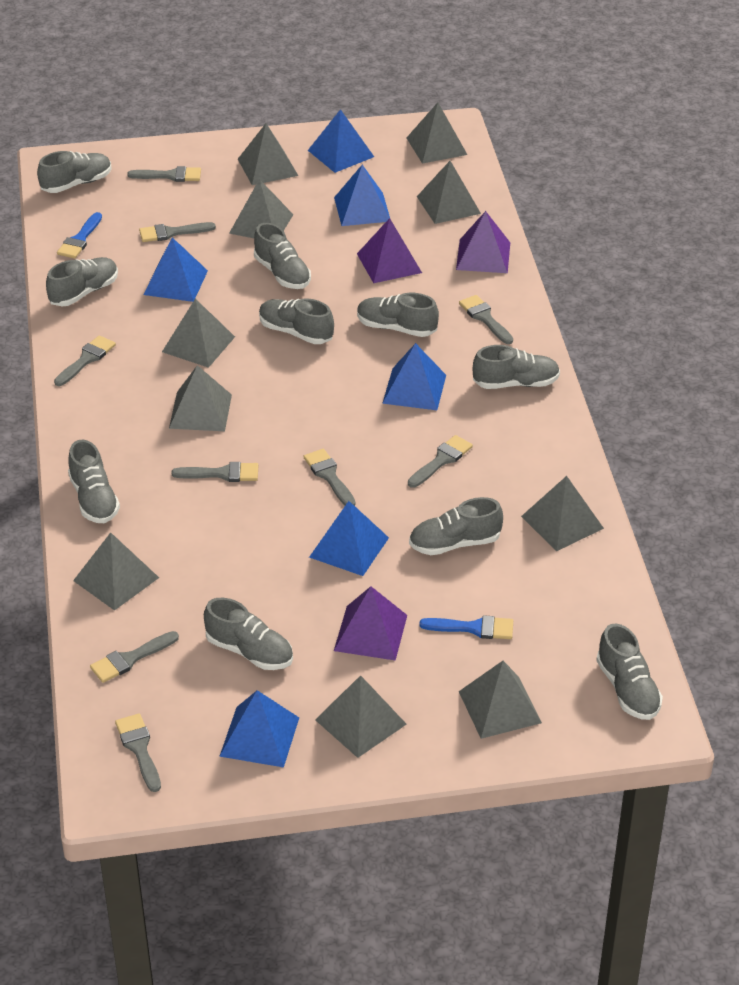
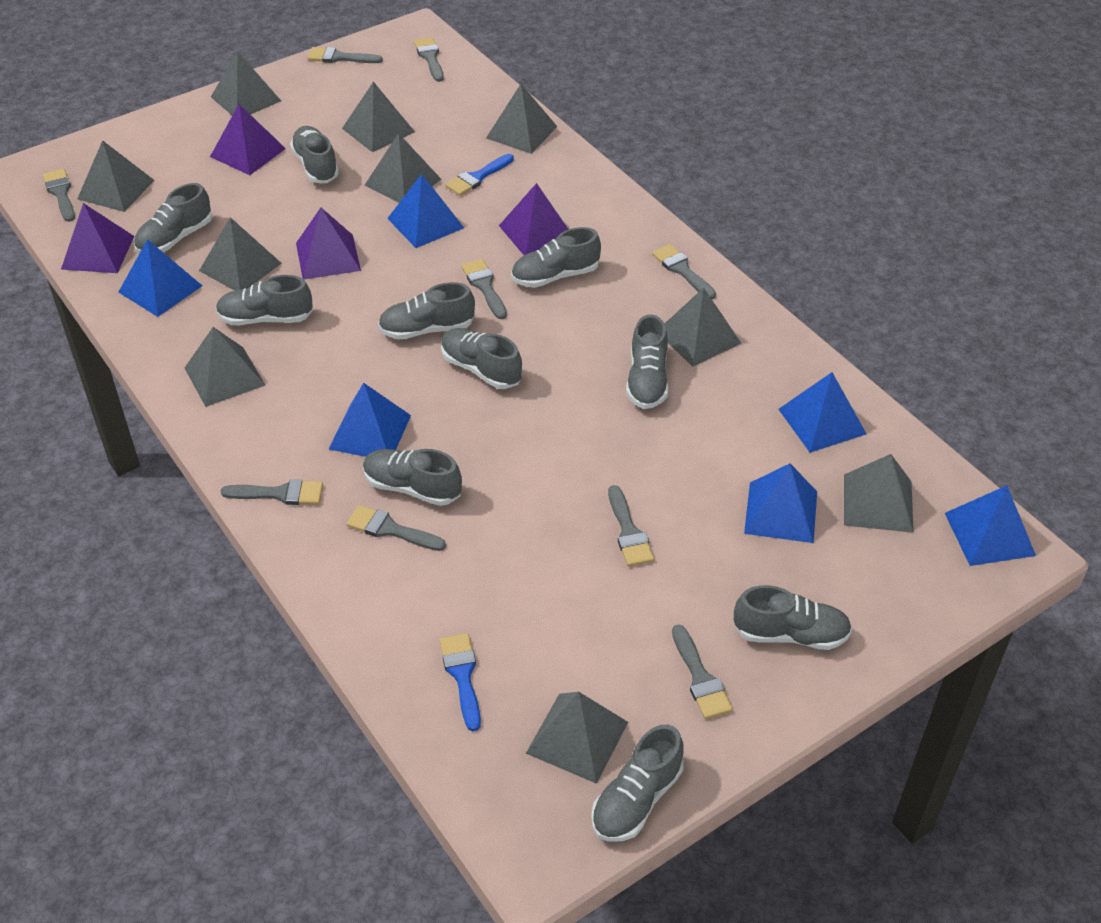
purple pyramid: 3 -> 4

